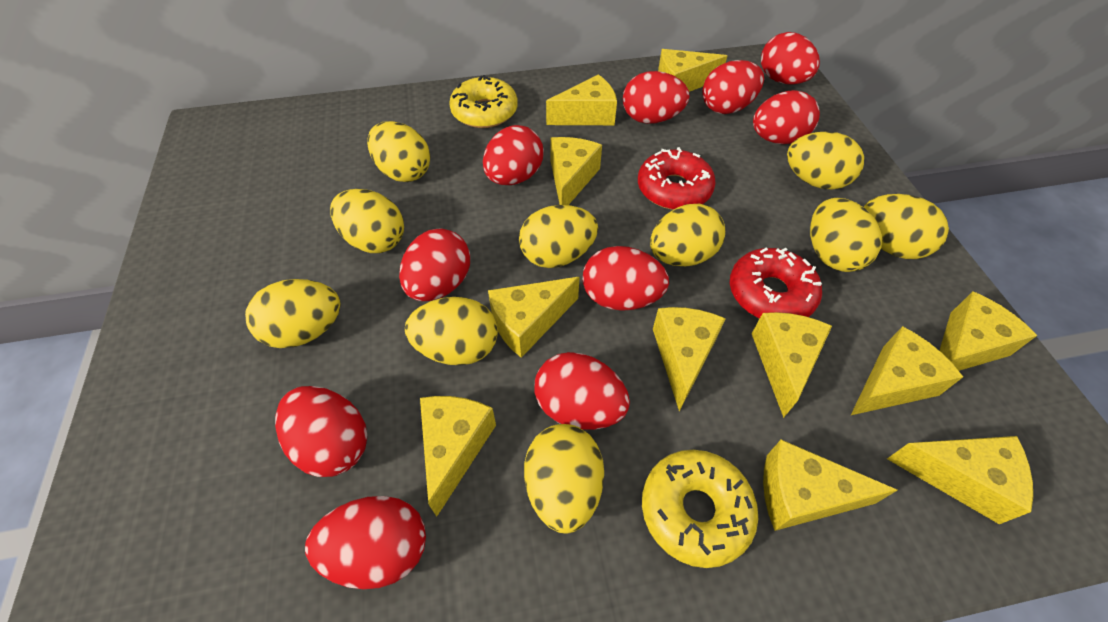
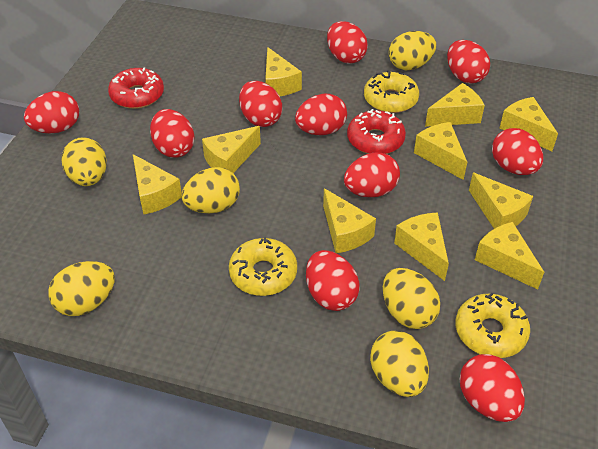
yellow cheese: 11 -> 10
yellow donut: 2 -> 3
yellow egg: 10 -> 6

